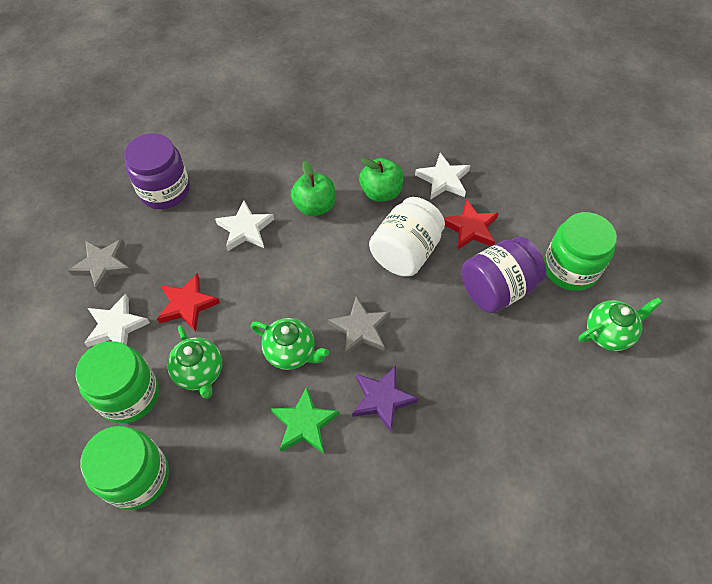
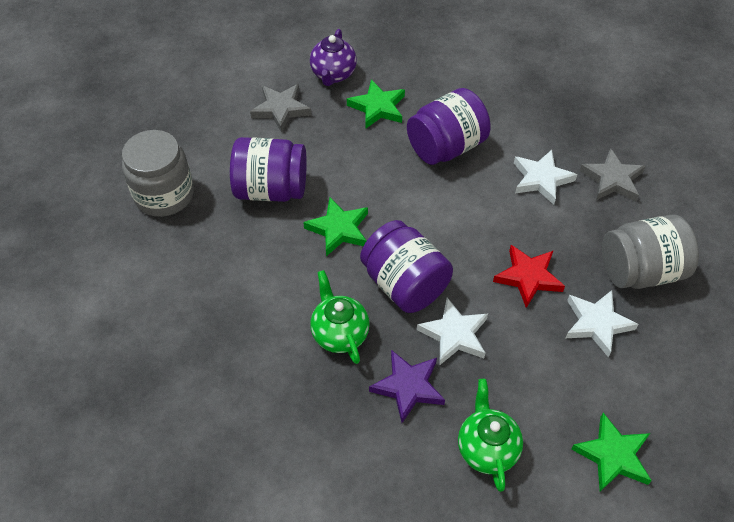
green apple: 2 -> 0
green jar: 3 -> 0
green star: 1 -> 3
green teapot: 3 -> 2
grey jar: 0 -> 2
purple jar: 2 -> 3
purple teapot: 0 -> 1
red star: 2 -> 1
white jar: 1 -> 0

